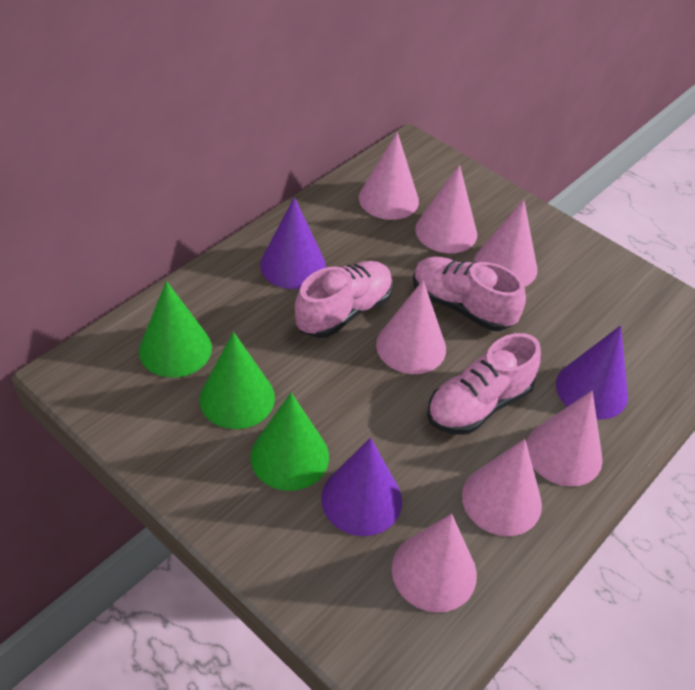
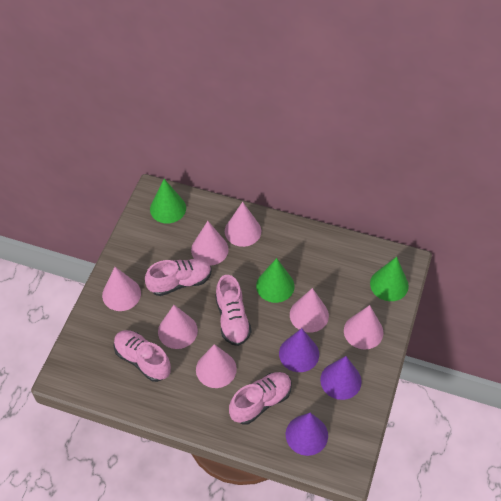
pink shoe: 3 -> 4

